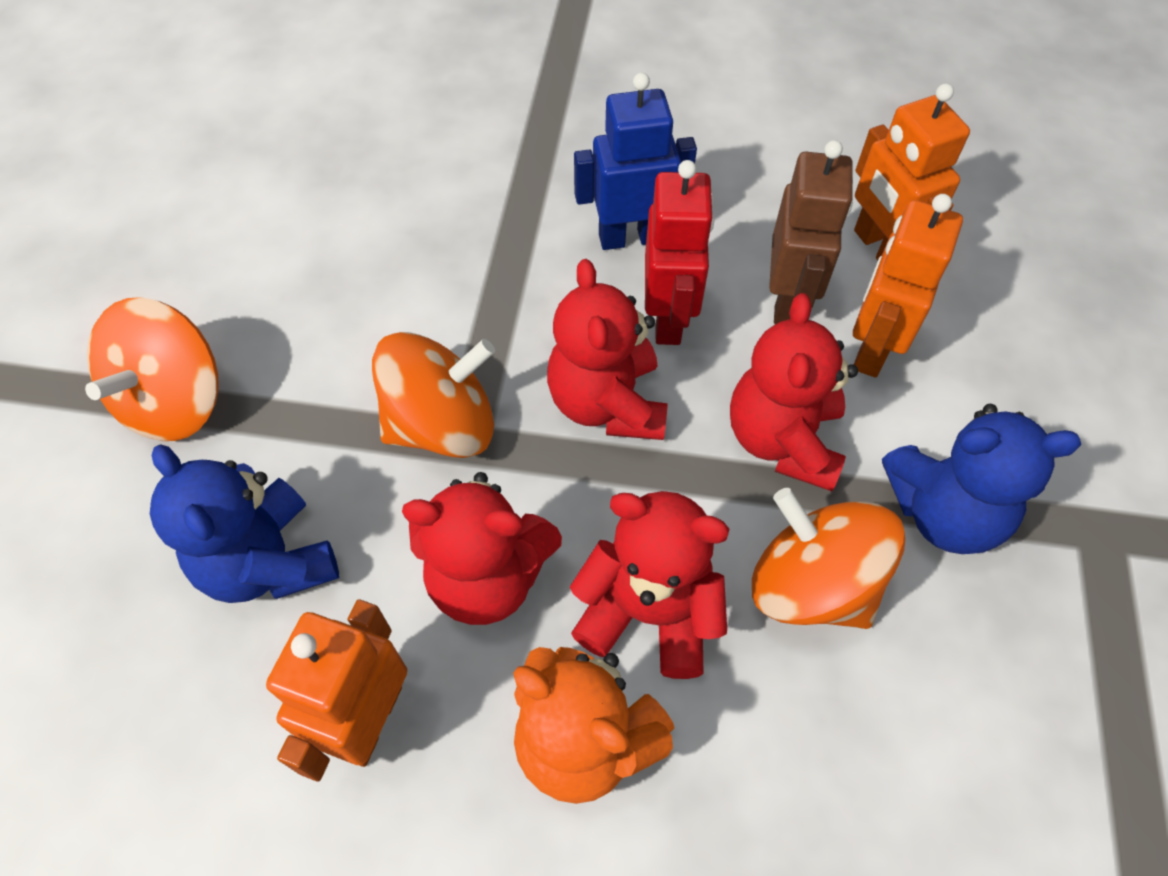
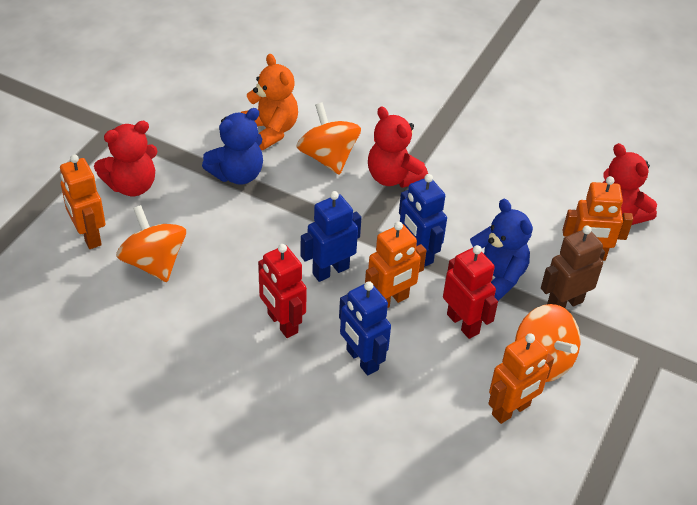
blue robot: 1 -> 3
orange robot: 3 -> 4
red robot: 1 -> 2
red teddy bear: 4 -> 3

